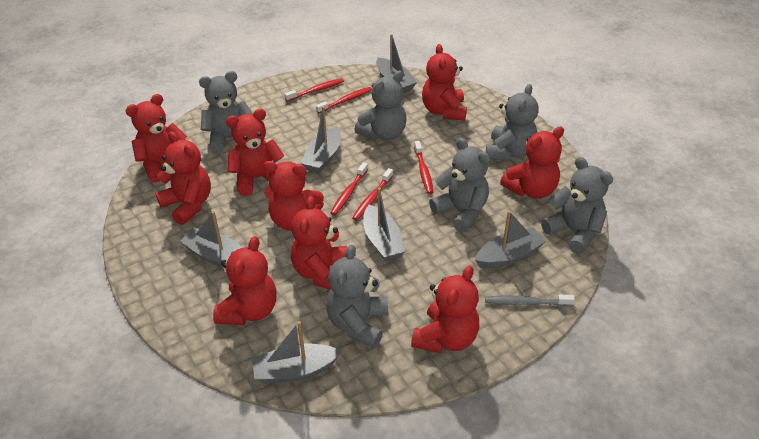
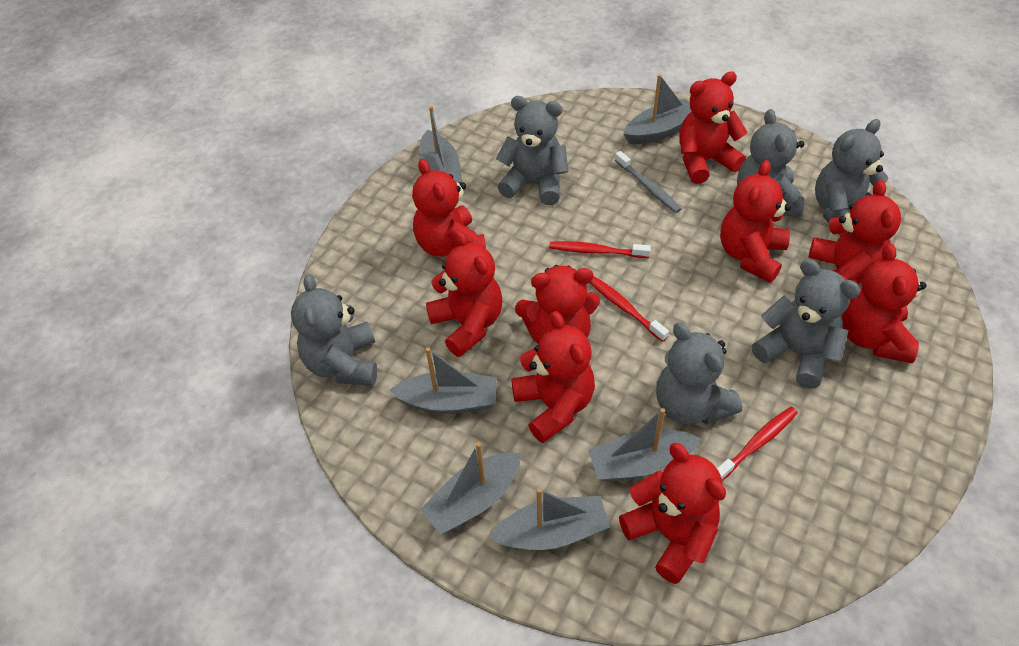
red toothbrush: 5 -> 3

